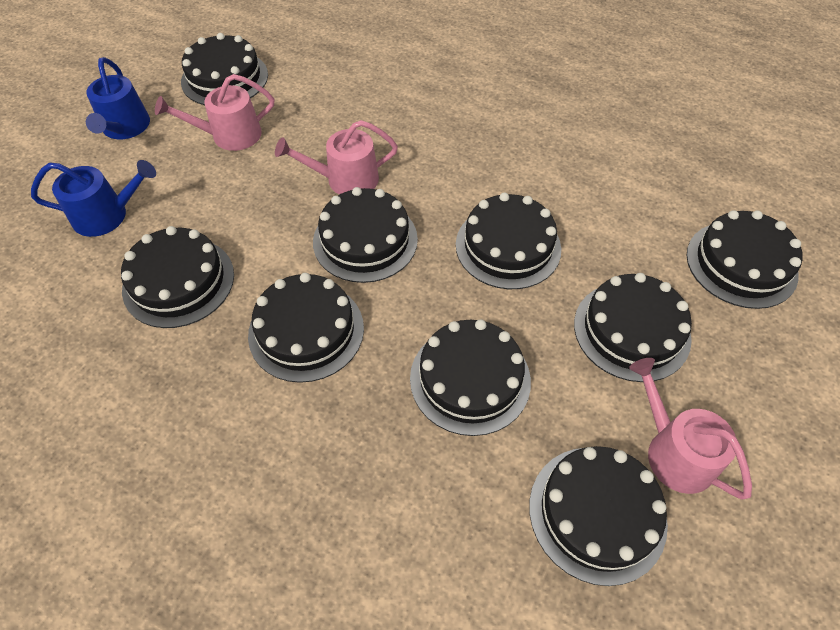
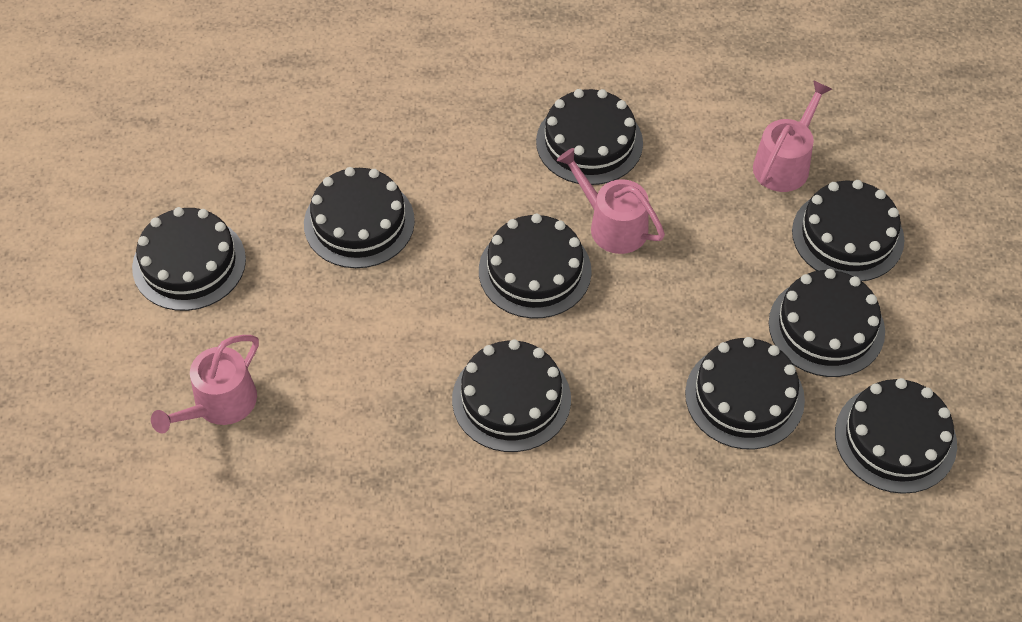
blue watering can: 2 -> 0

